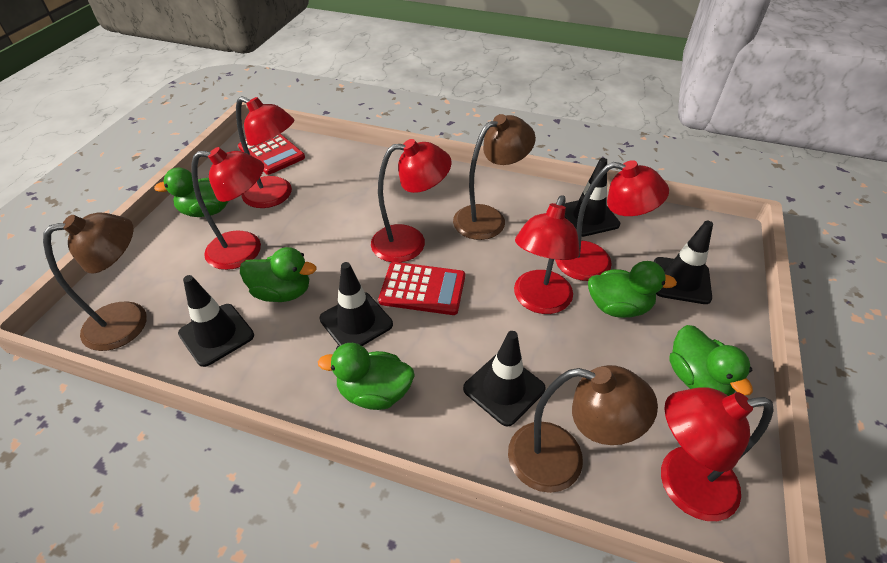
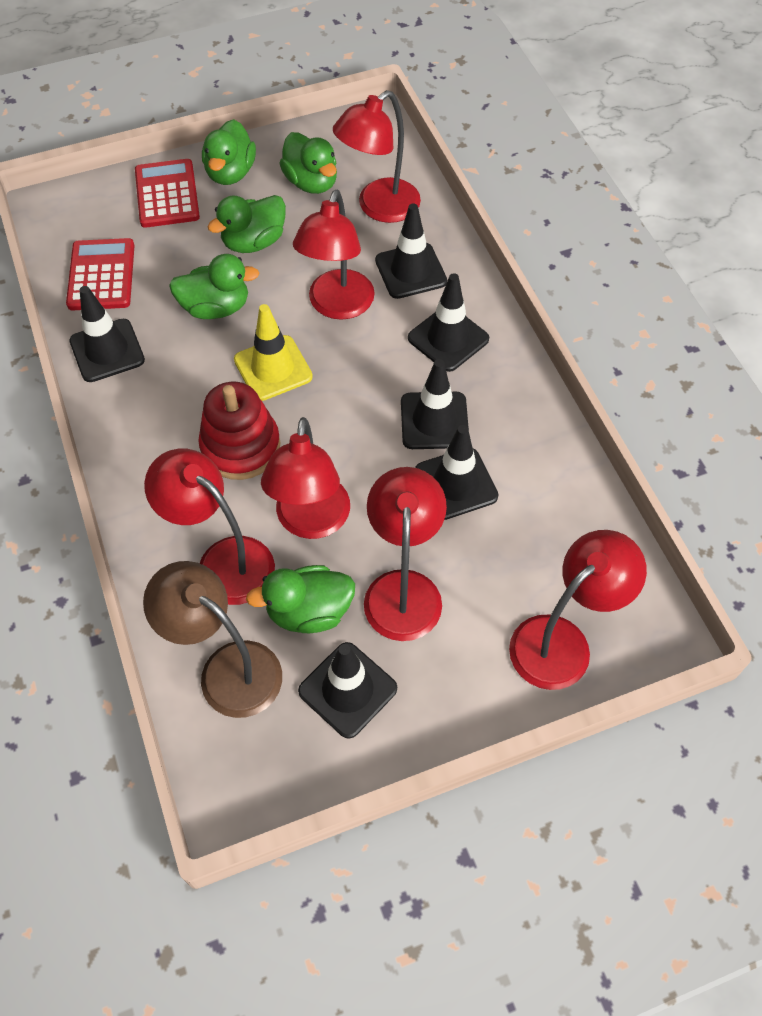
black traffic cone: 5 -> 6
brown lamp: 3 -> 1
red stacking toy: 0 -> 1
yellow traffic cone: 0 -> 1

